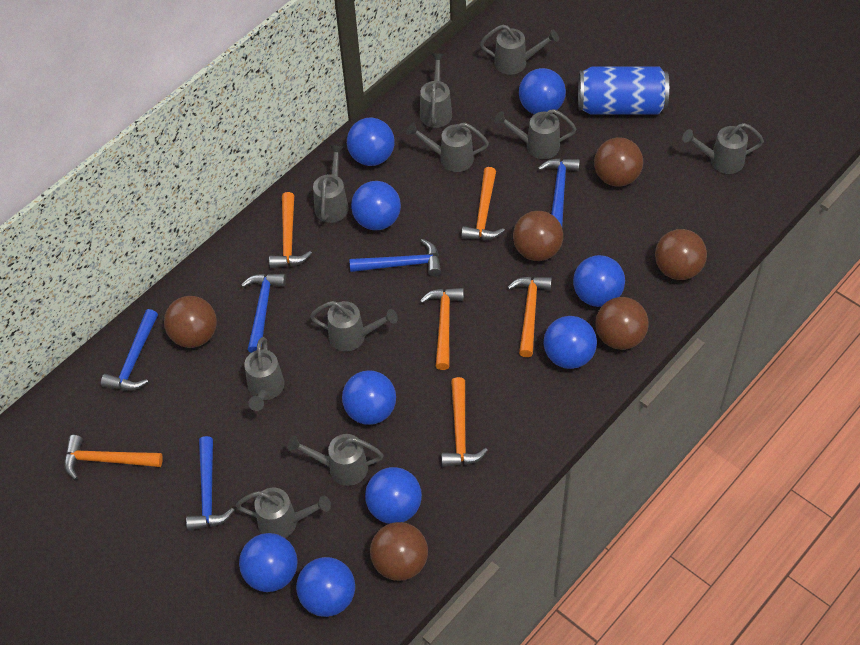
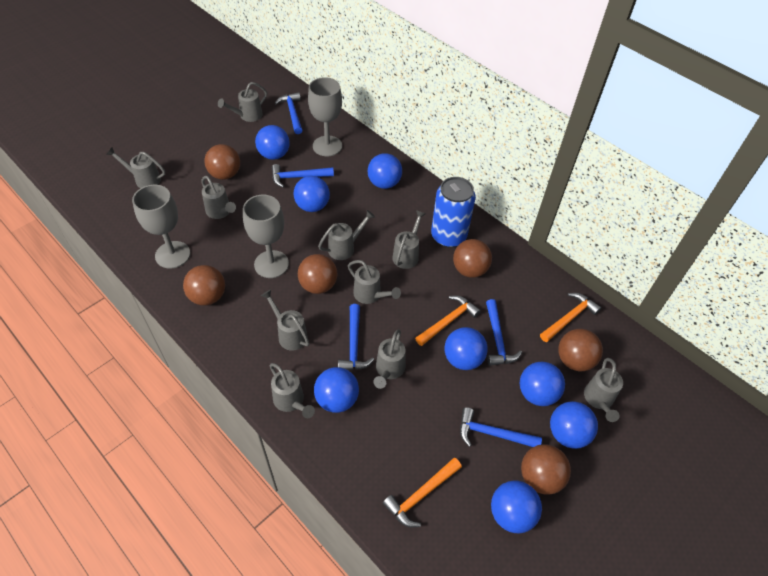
blue ball: 9 -> 8
grey goblet: 0 -> 3
orange hammer: 6 -> 3

